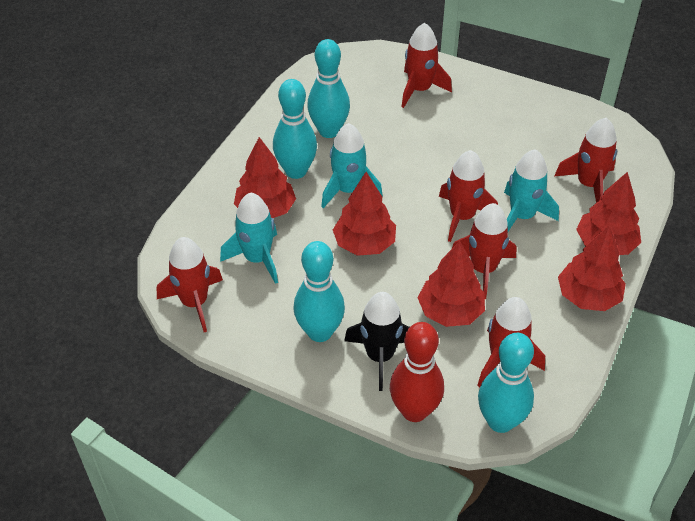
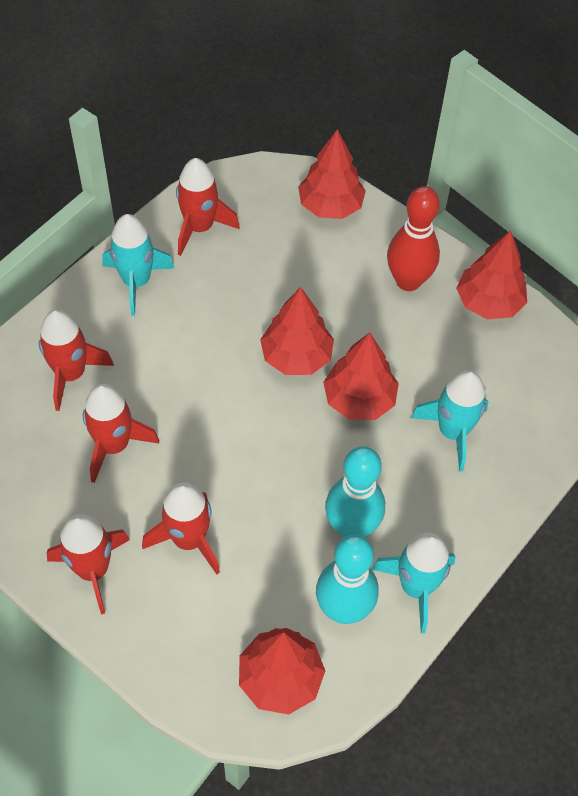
black rocket: 1 -> 0
red rocket: 6 -> 5
turquoise bowling pin: 4 -> 2

